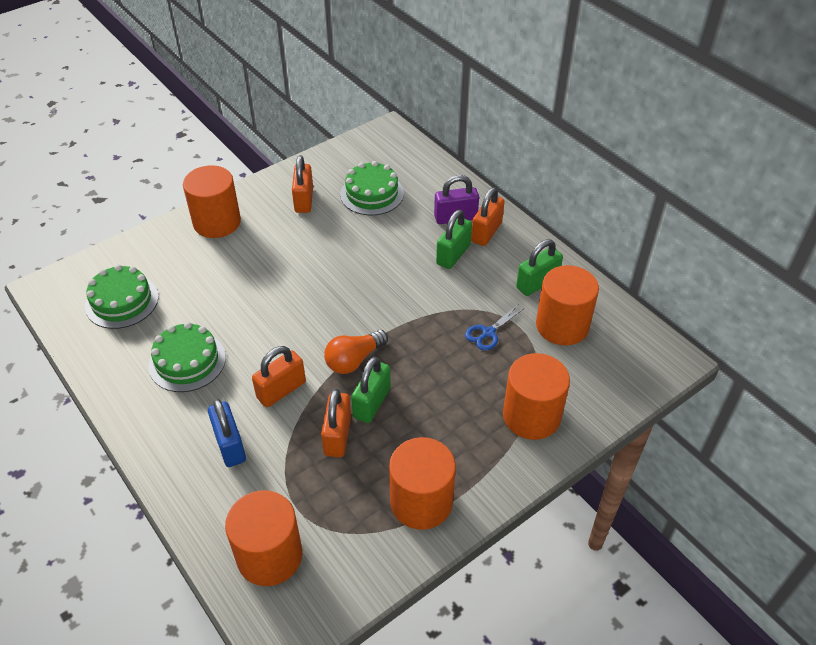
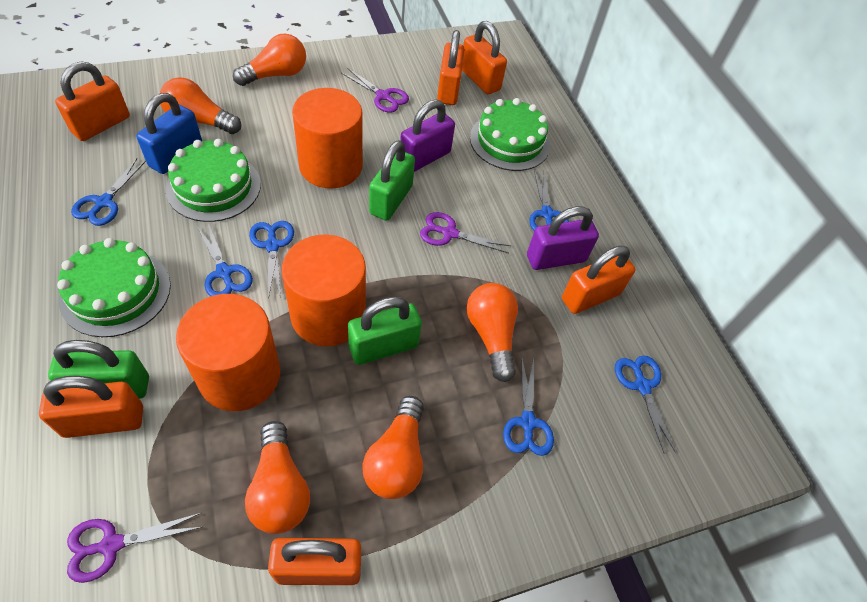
blue scissors: 1 -> 6
orange cylinder: 5 -> 3
orange light bulb: 1 -> 5
orange padlock: 4 -> 6
purple padlock: 1 -> 2
purple scissors: 0 -> 3

